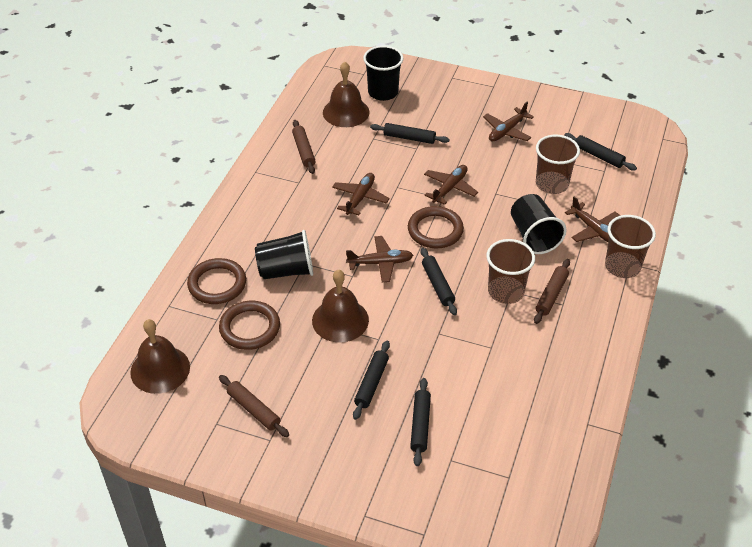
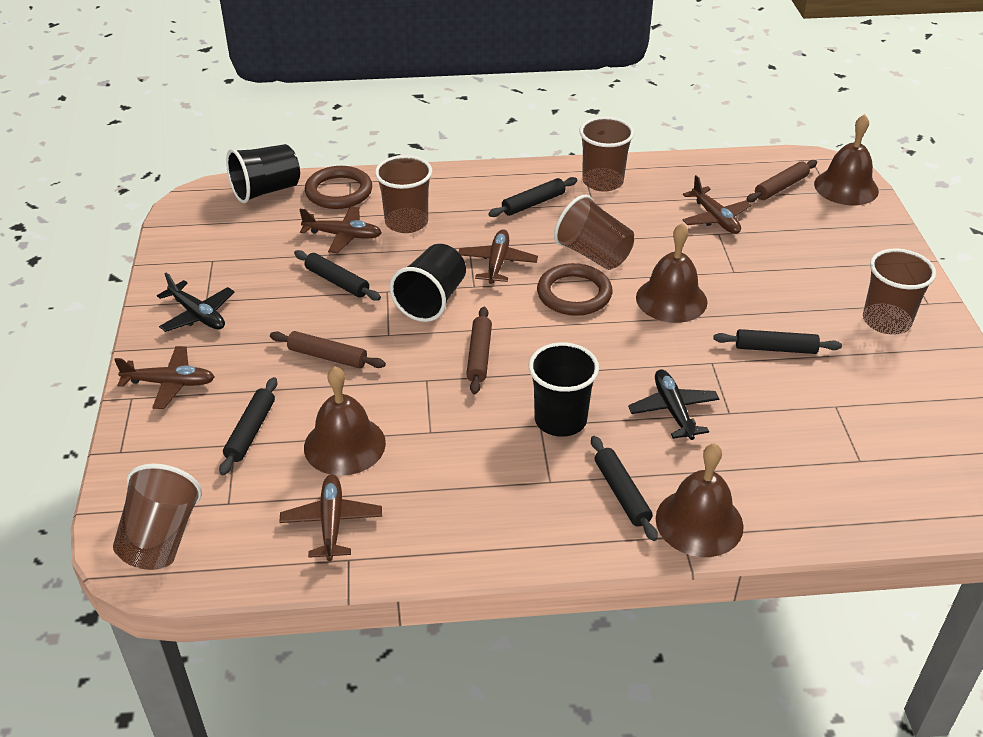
black plane: 0 -> 2
brown bell: 3 -> 4
brown cup: 3 -> 5
brown ring: 3 -> 2

